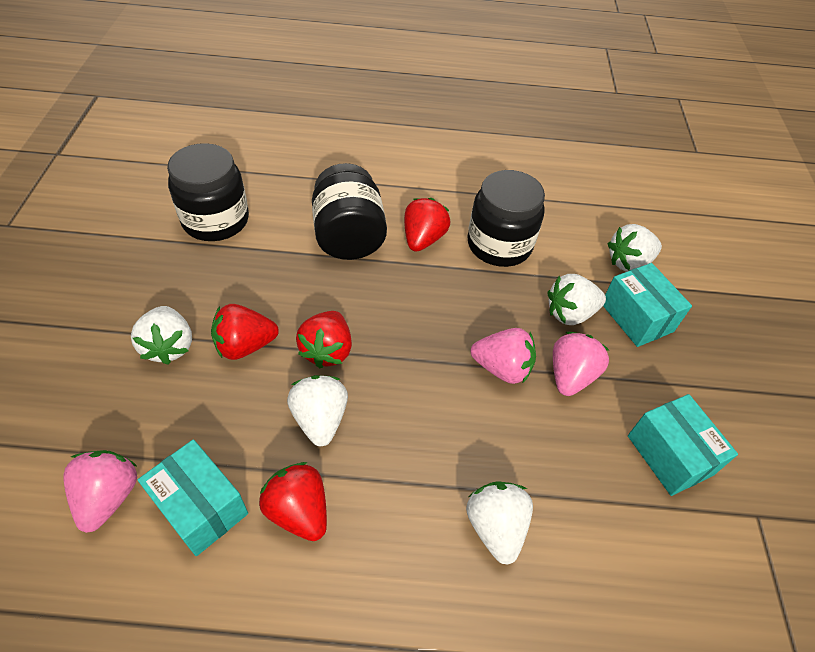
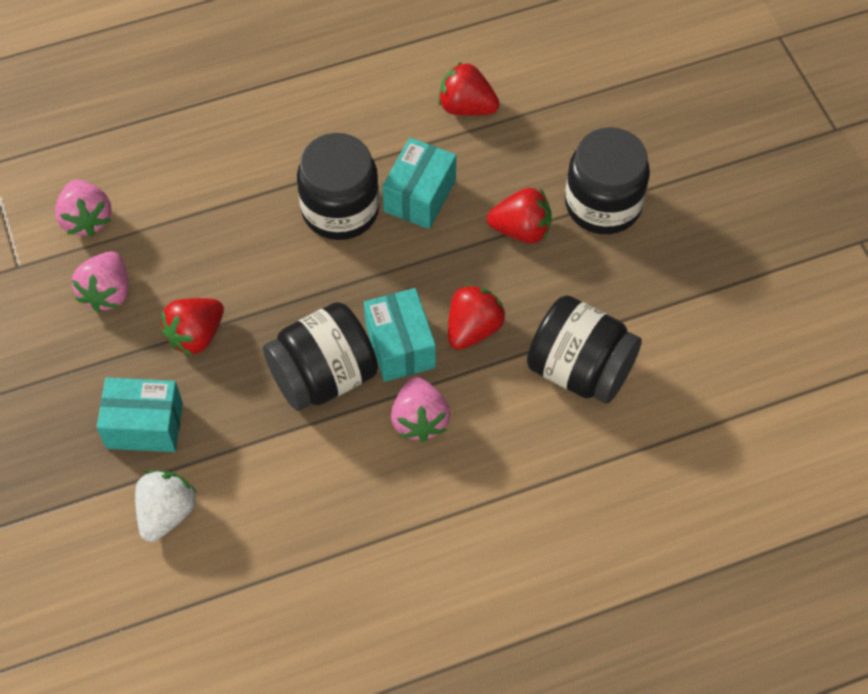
black jar: 3 -> 4
white strawberry: 5 -> 1

